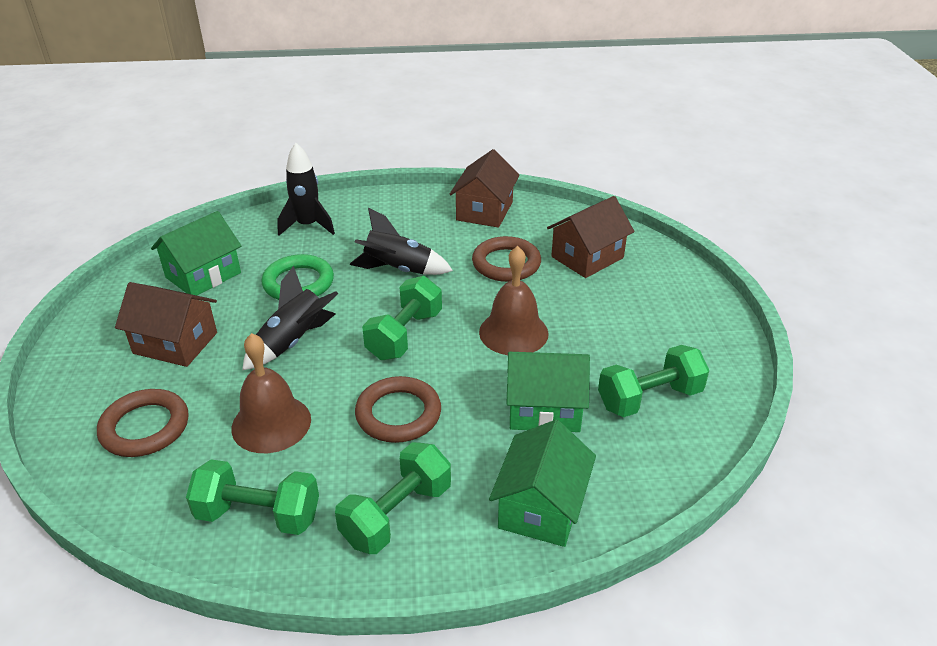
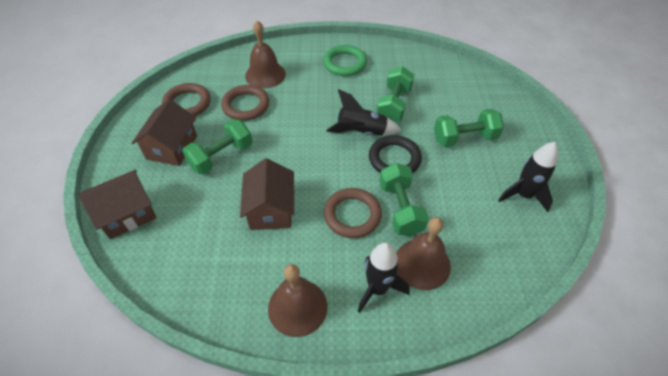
black ring: 0 -> 1
brown bell: 2 -> 3
green house: 3 -> 0

